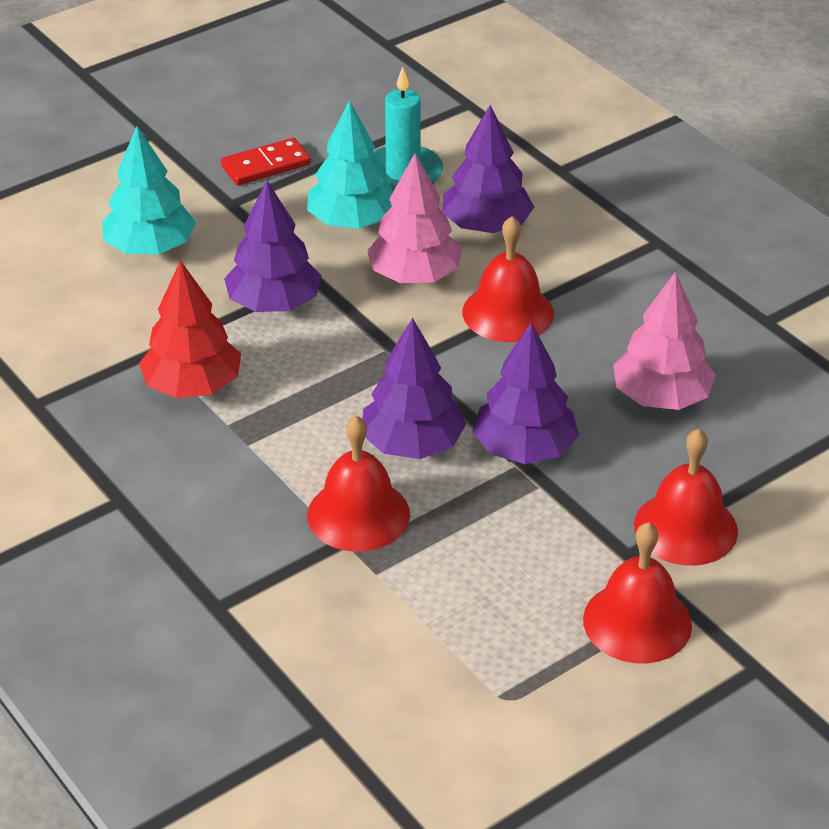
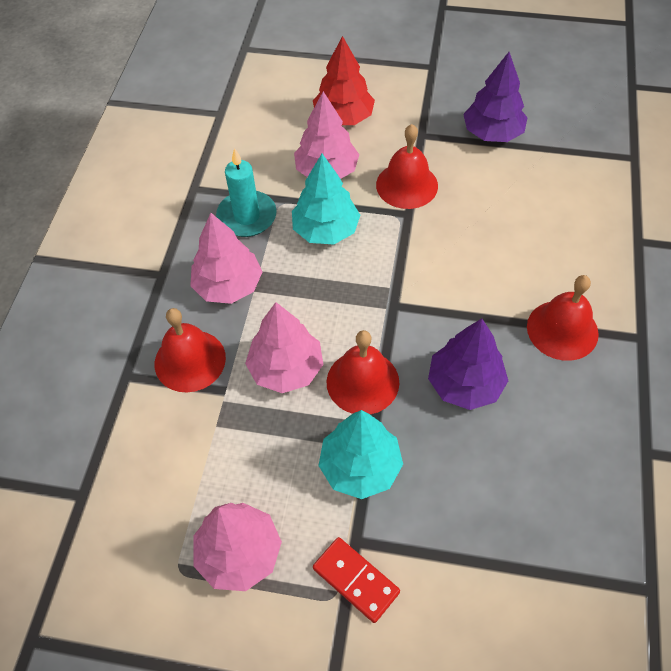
pink tree: 2 -> 4
purple tree: 4 -> 2

